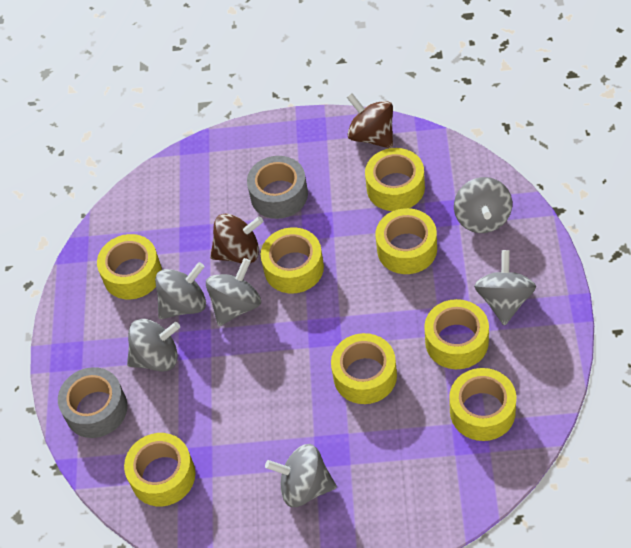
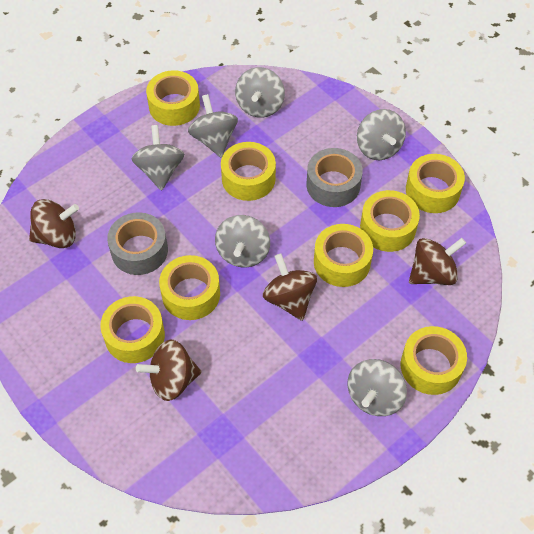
brown spinning top: 2 -> 4

